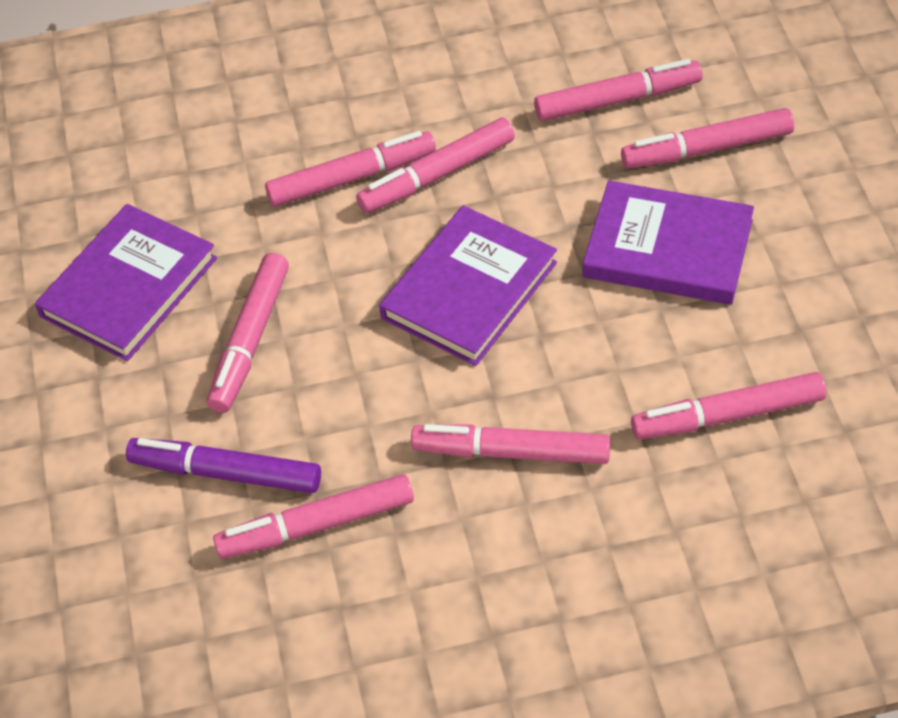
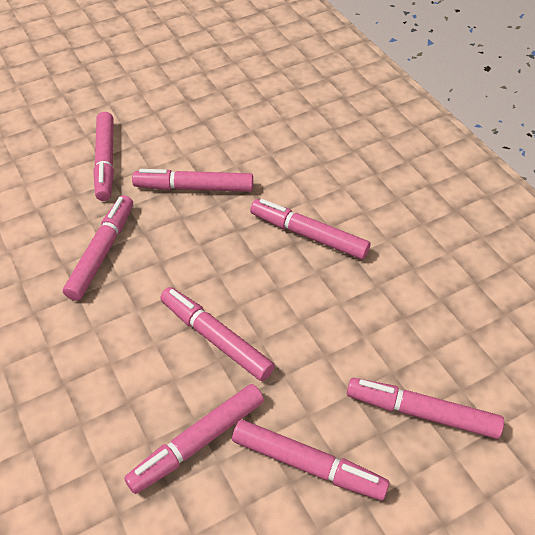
purple book: 3 -> 0
purple marker: 1 -> 0

